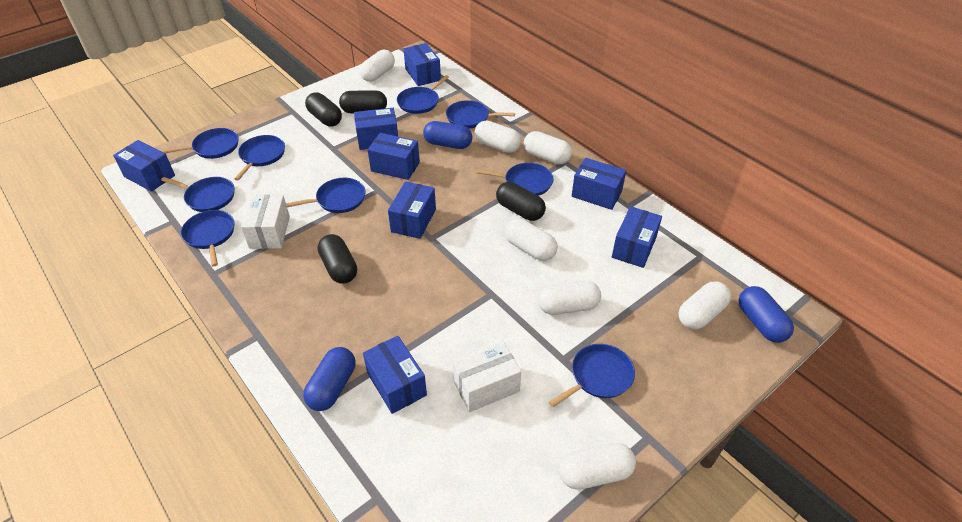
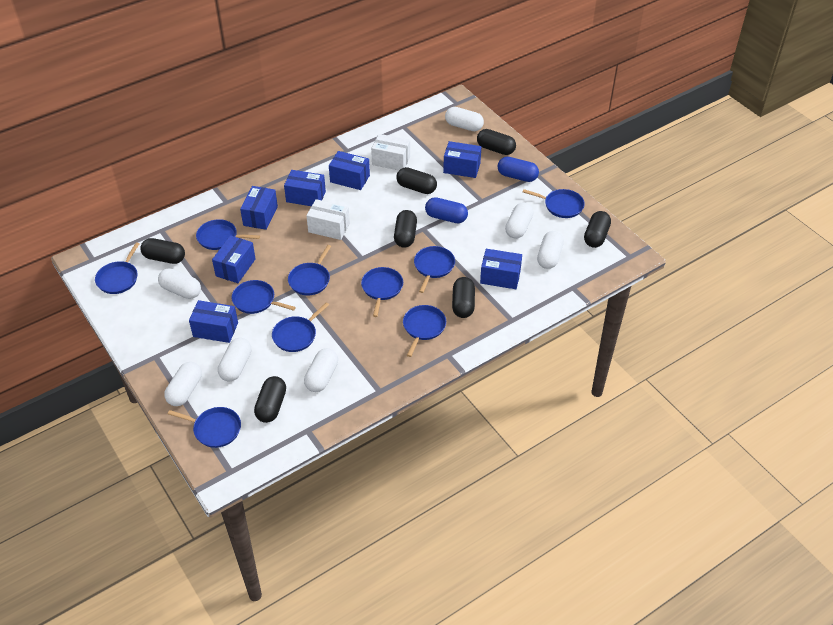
black capsule: 4 -> 7
blue box: 8 -> 7
blue capsule: 3 -> 2
blue pan: 9 -> 10

